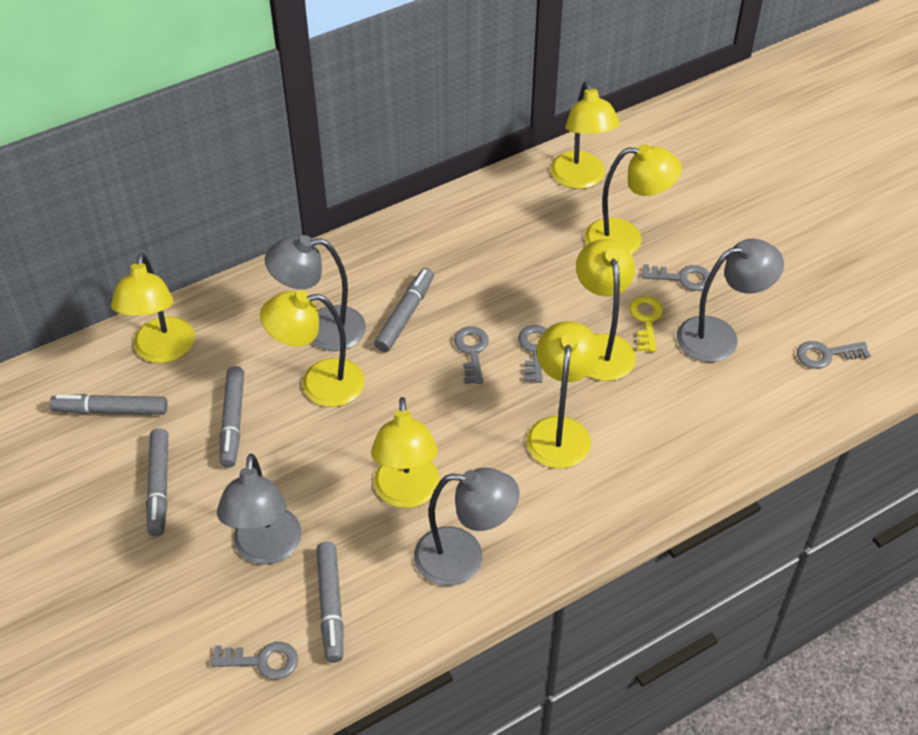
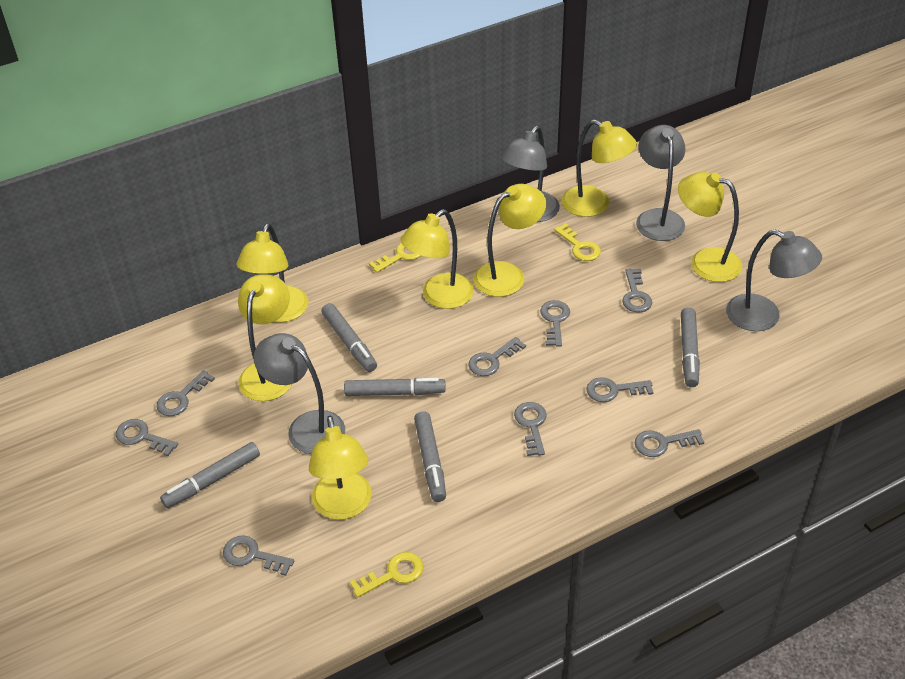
grey key: 5 -> 9
yellow key: 1 -> 3

